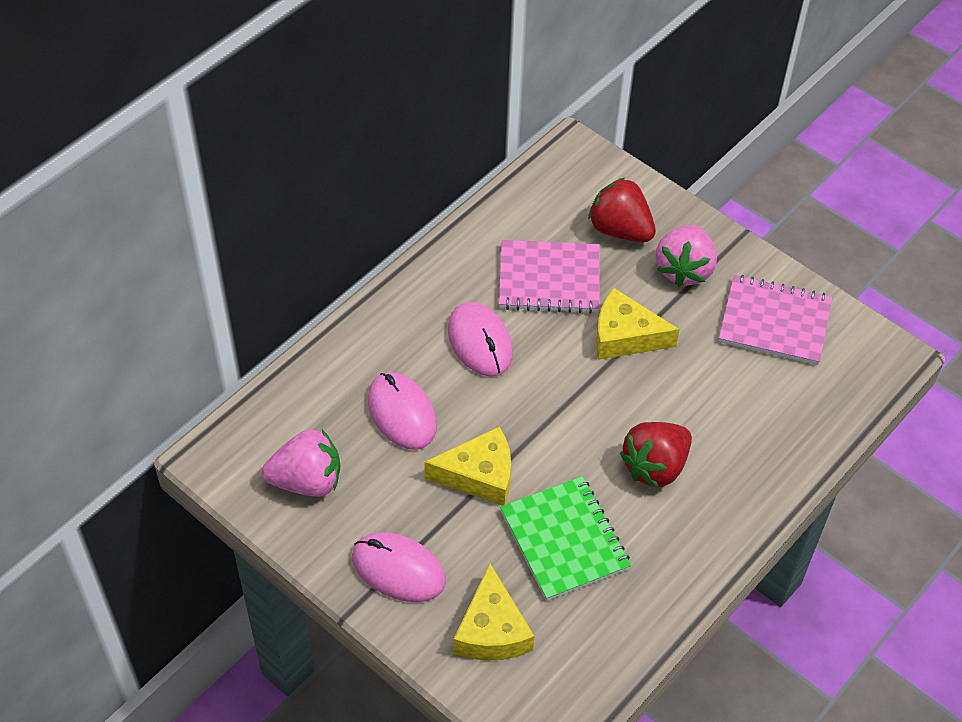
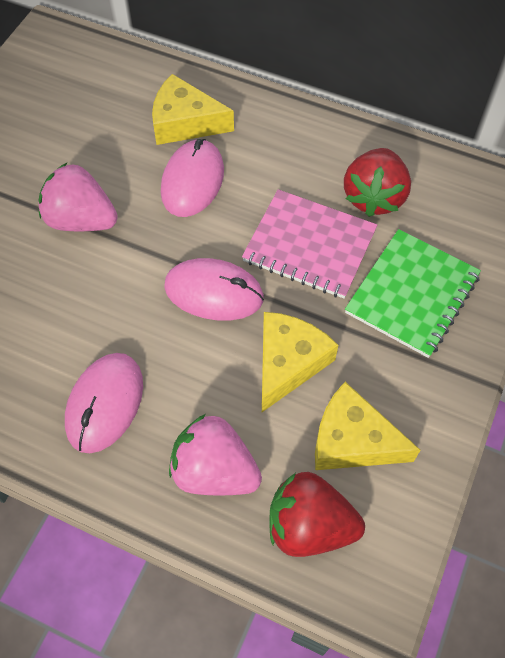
pink notebook: 2 -> 1

